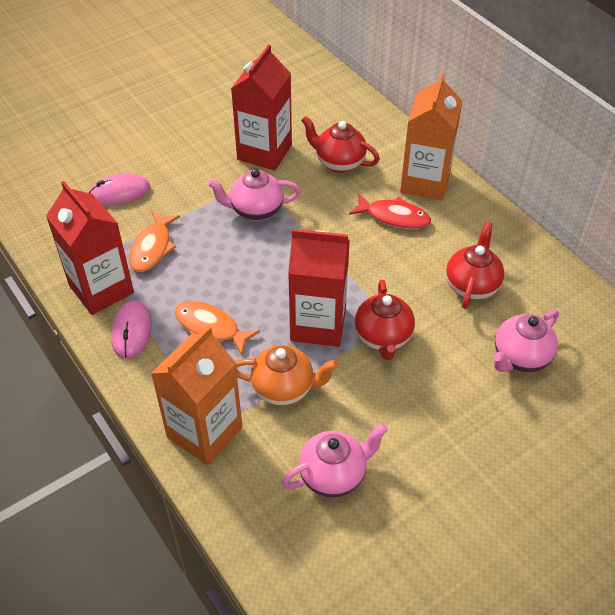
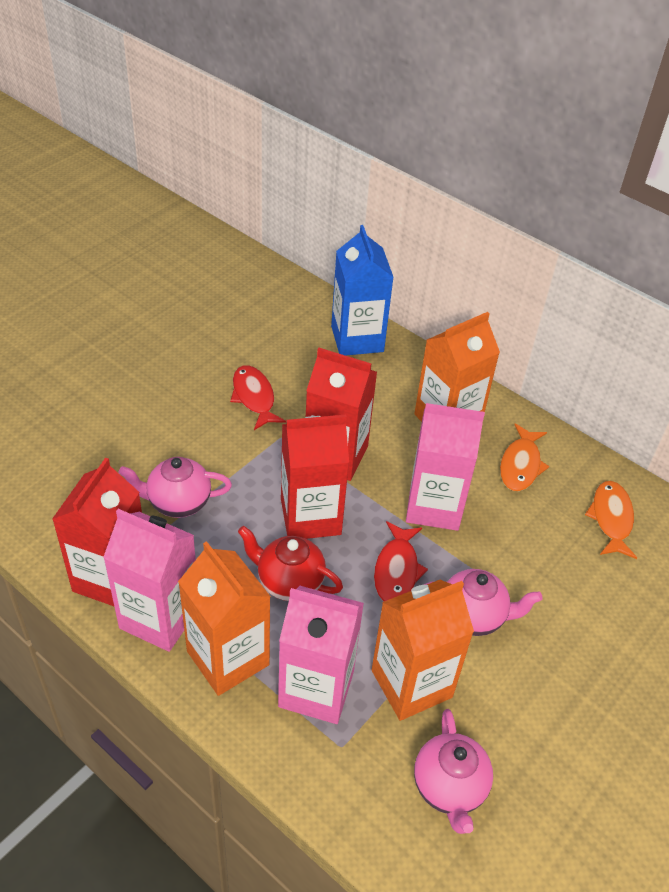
blue carton: 0 -> 1
orange carton: 2 -> 3
orange teapot: 1 -> 0
pink carton: 0 -> 3
pink mouse: 2 -> 0
red fish: 1 -> 2
red teapot: 3 -> 1

